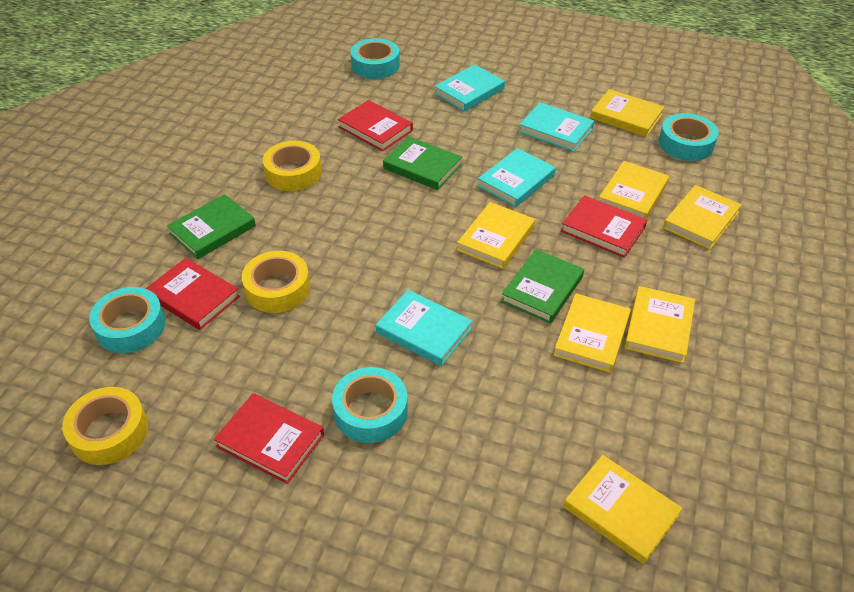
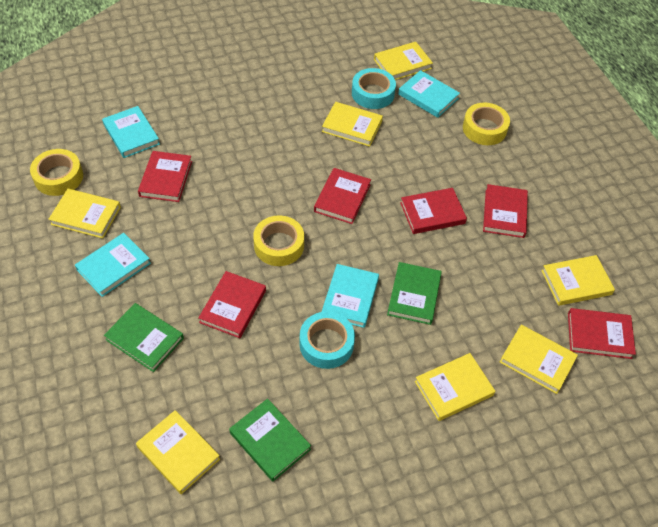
red book: 4 -> 6
turquoise tape: 4 -> 2

